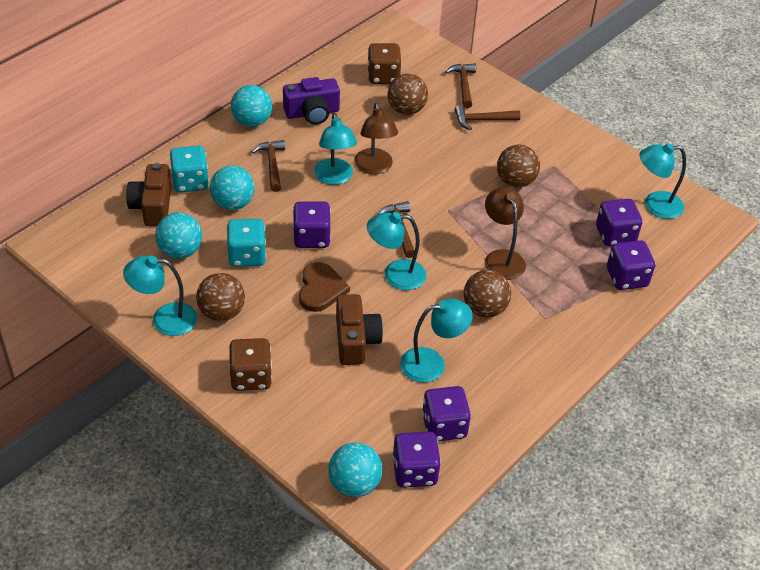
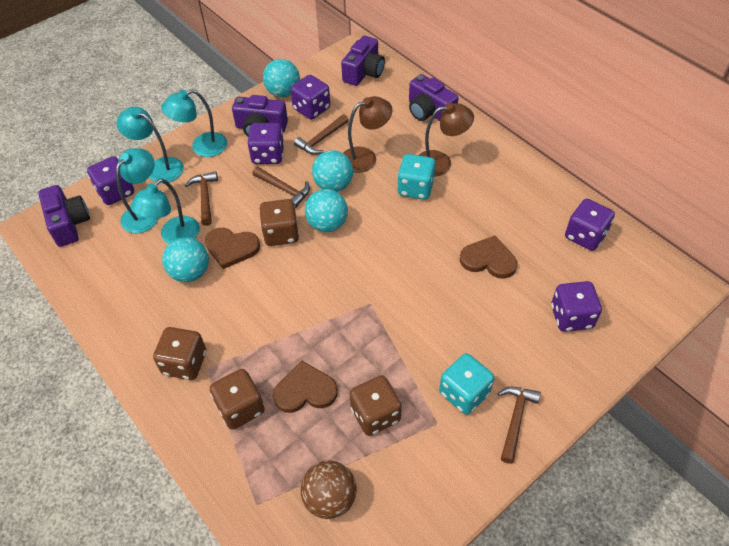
brown ball: 4 -> 1
brown camera: 2 -> 0
brown dice: 2 -> 4
brown heart: 1 -> 3
purple camera: 1 -> 4
turquoise lamp: 5 -> 4

